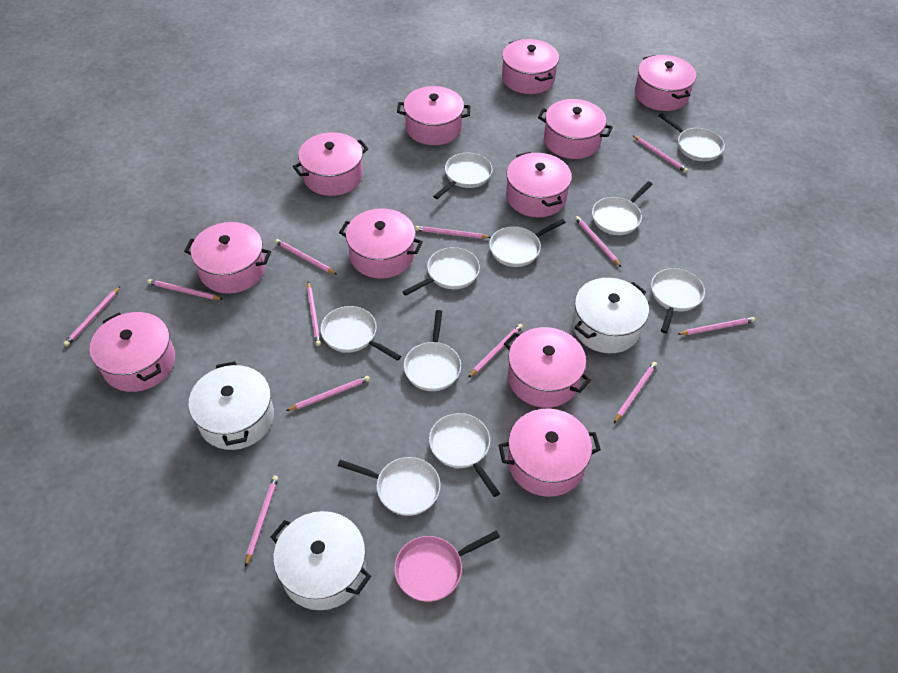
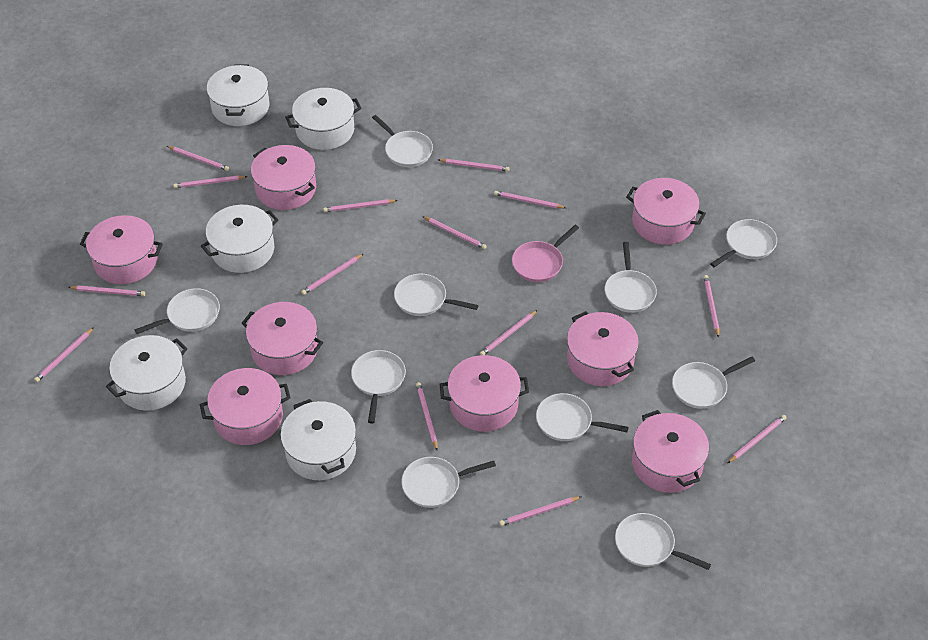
pink pencil: 12 -> 14
pink pot: 11 -> 8
white pot: 3 -> 5

